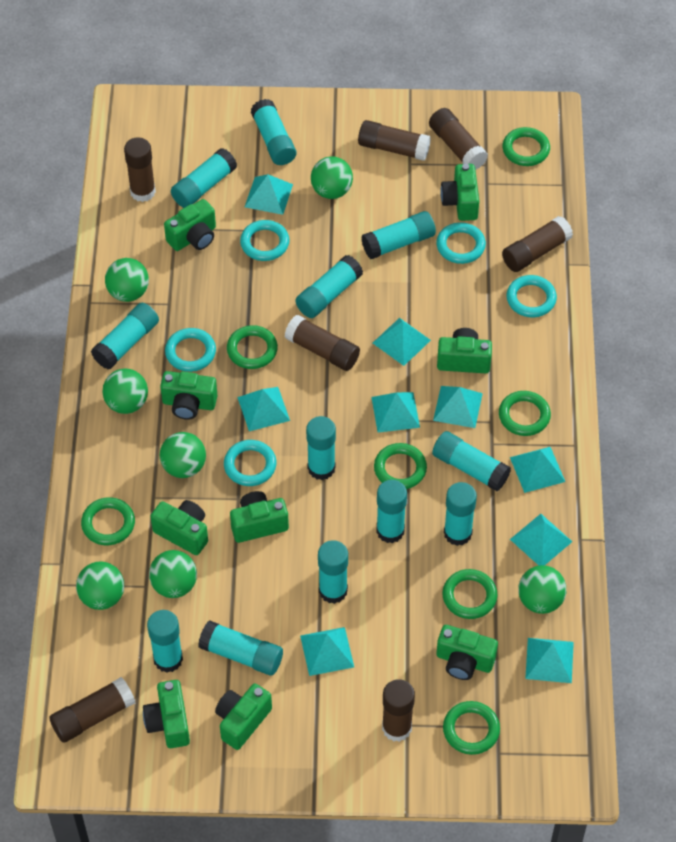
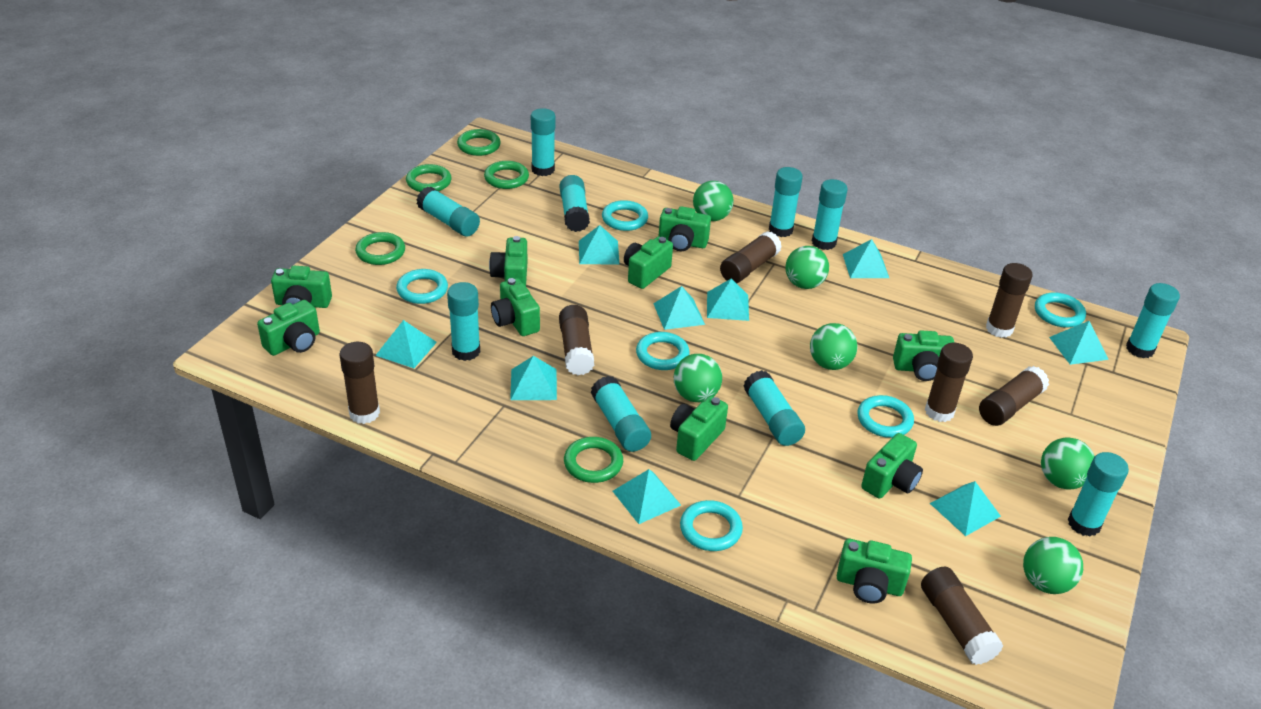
green ball: 7 -> 6
green camera: 9 -> 10
green ring: 7 -> 5
turquoise glue stick: 12 -> 10
turquoise ring: 5 -> 6

